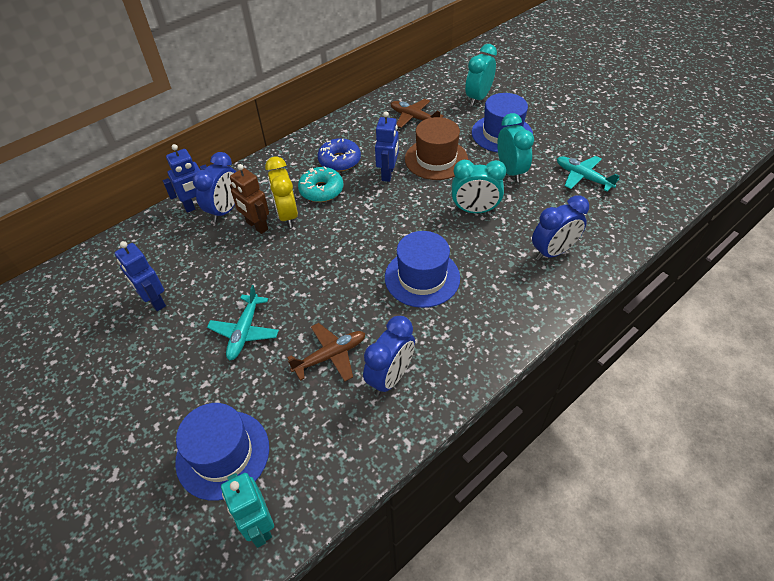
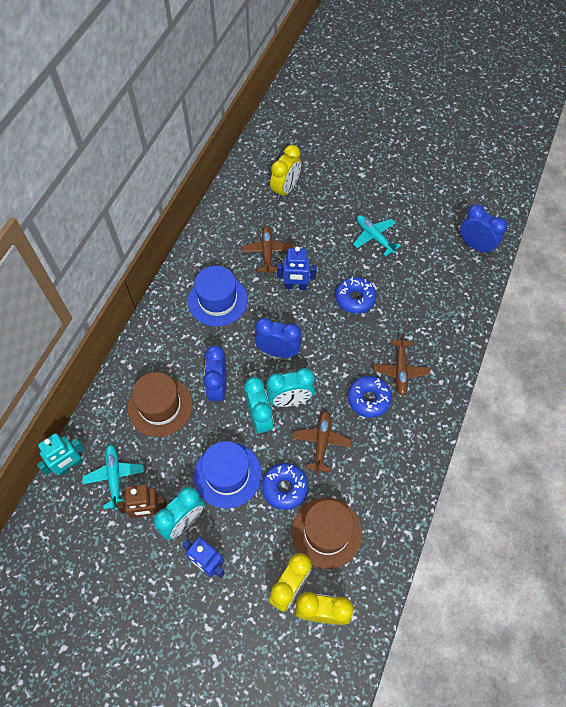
blue donut: 1 -> 3
blue hat: 3 -> 2
blue robot: 3 -> 2
brown hat: 1 -> 2
brown plane: 2 -> 3
turquoise donut: 1 -> 0
yellow clock: 1 -> 3

